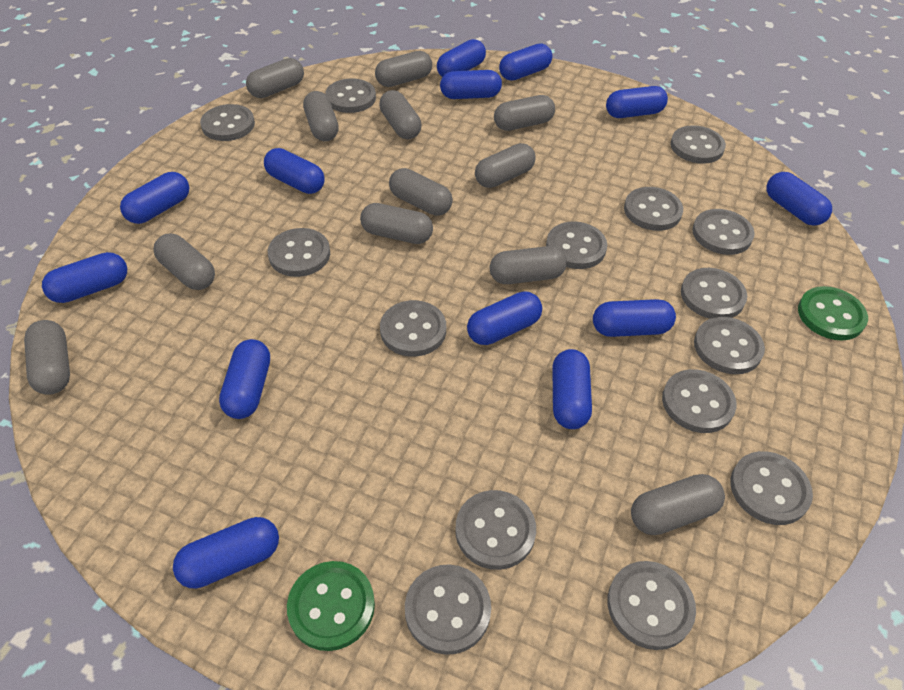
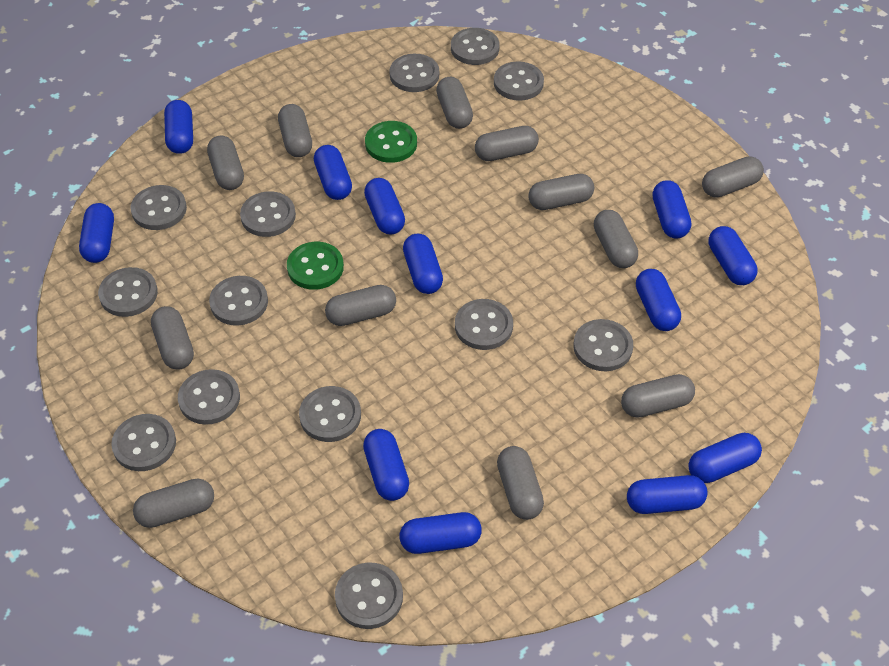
blue capsule: 13 -> 12
grey button: 15 -> 13

